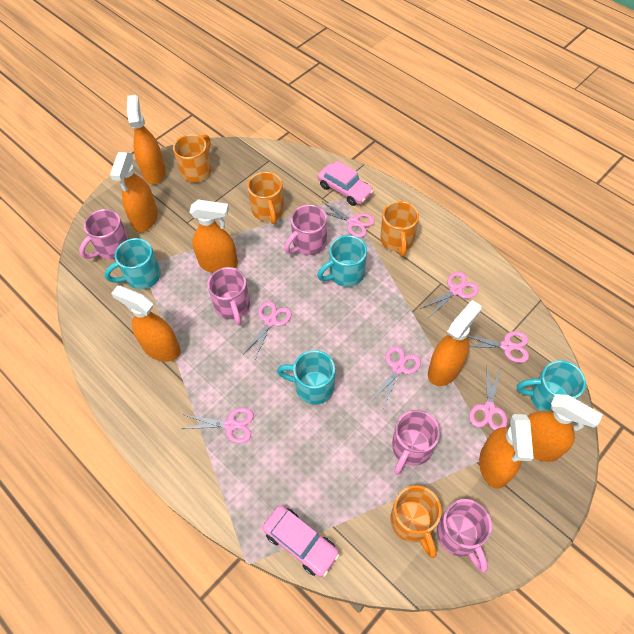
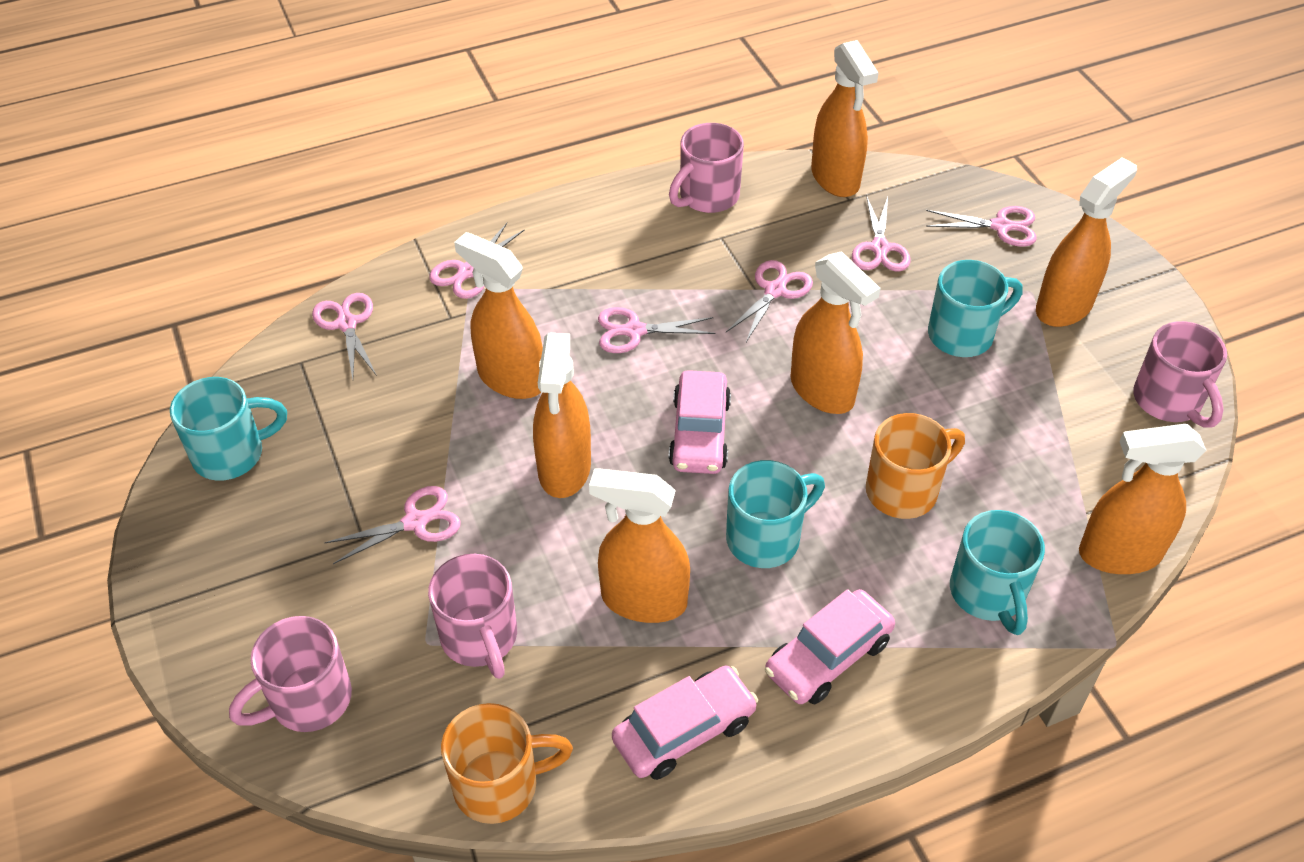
orange mug: 4 -> 2
pink car: 2 -> 3
pink mug: 5 -> 4

